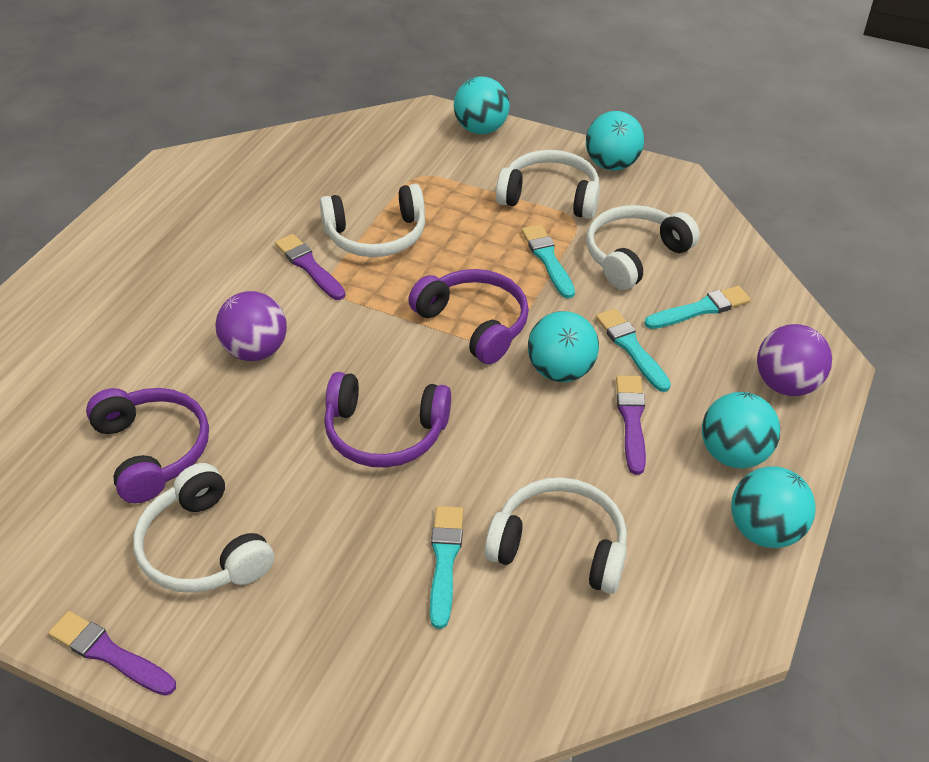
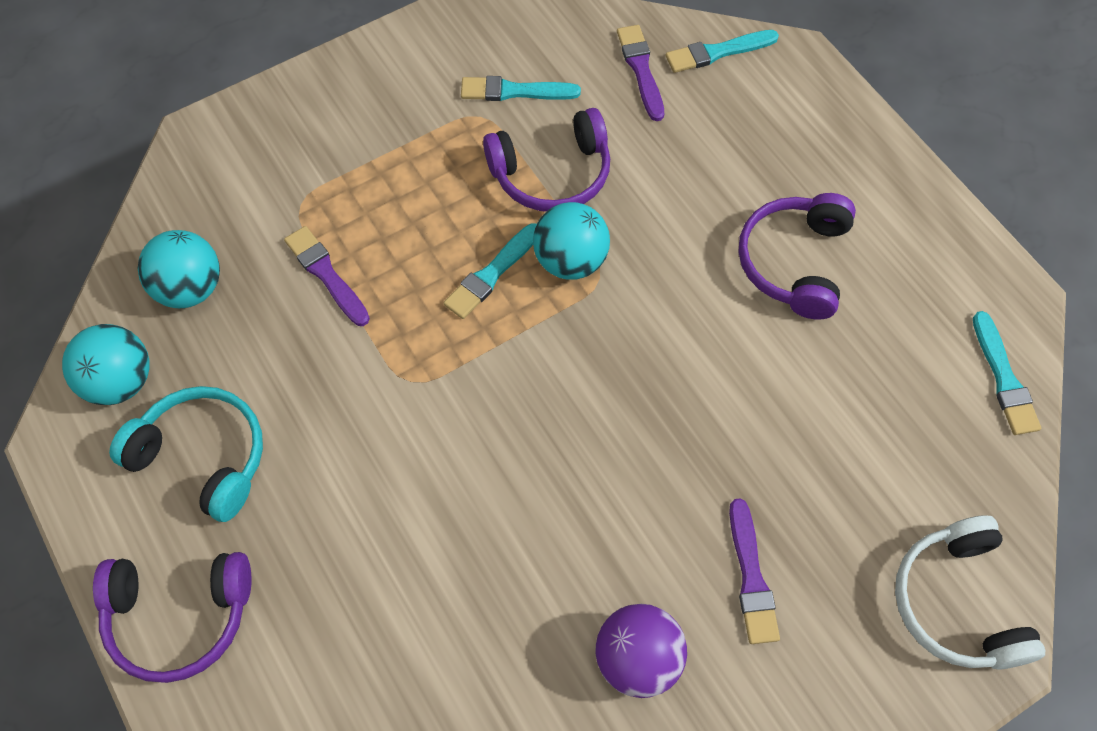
purple ball: 2 -> 1
turquoise ball: 5 -> 3
turquoise headphones: 0 -> 1
white headphones: 5 -> 1

